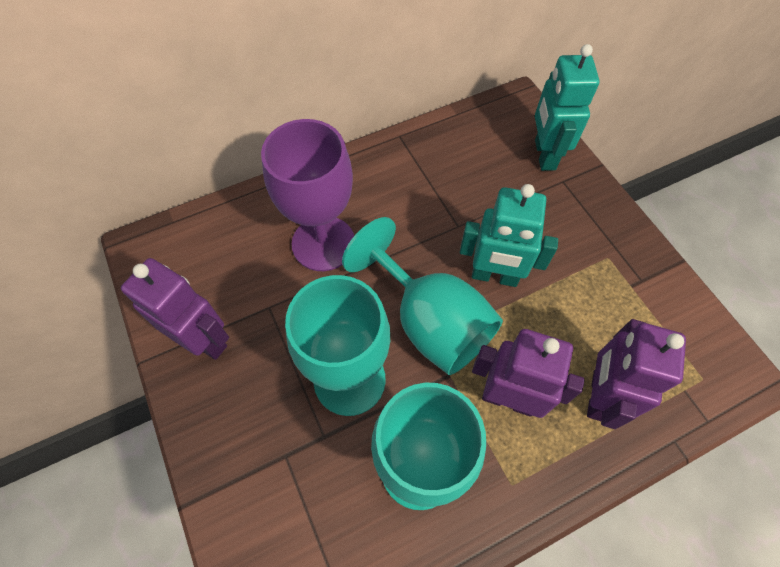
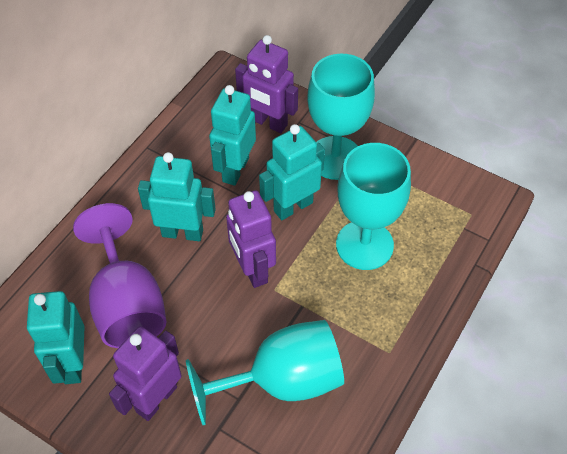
turquoise robot: 2 -> 4

